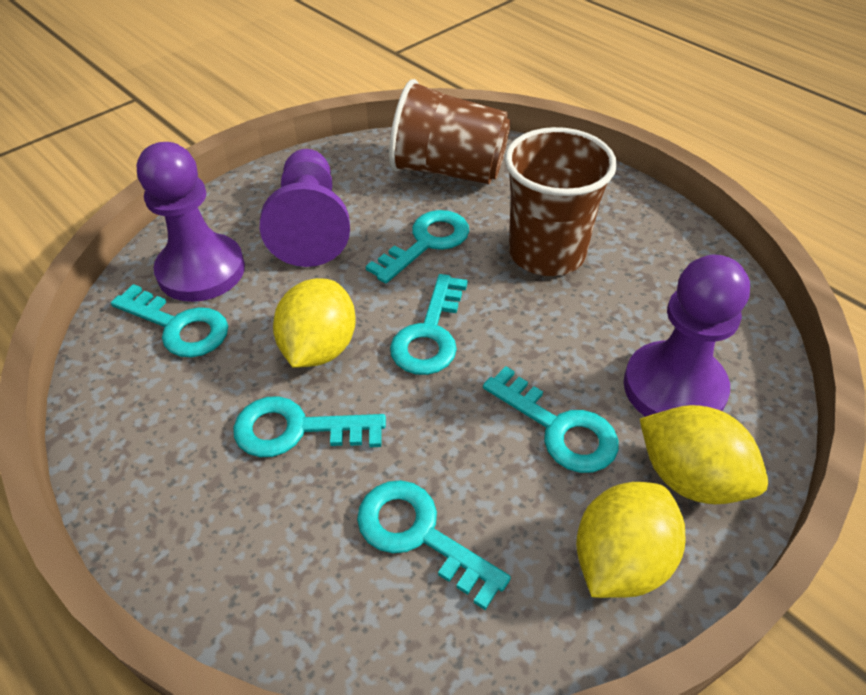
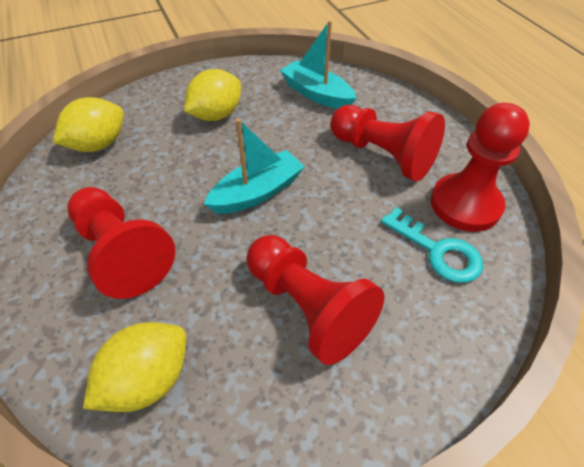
brown cup: 2 -> 0
purple pawn: 3 -> 0
red pawn: 0 -> 4
turquoise boat: 0 -> 2
turquoise key: 6 -> 1

